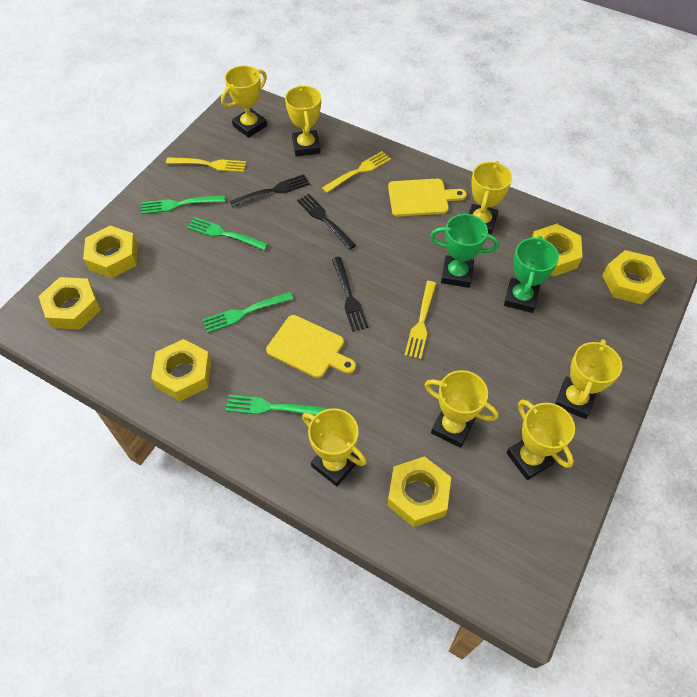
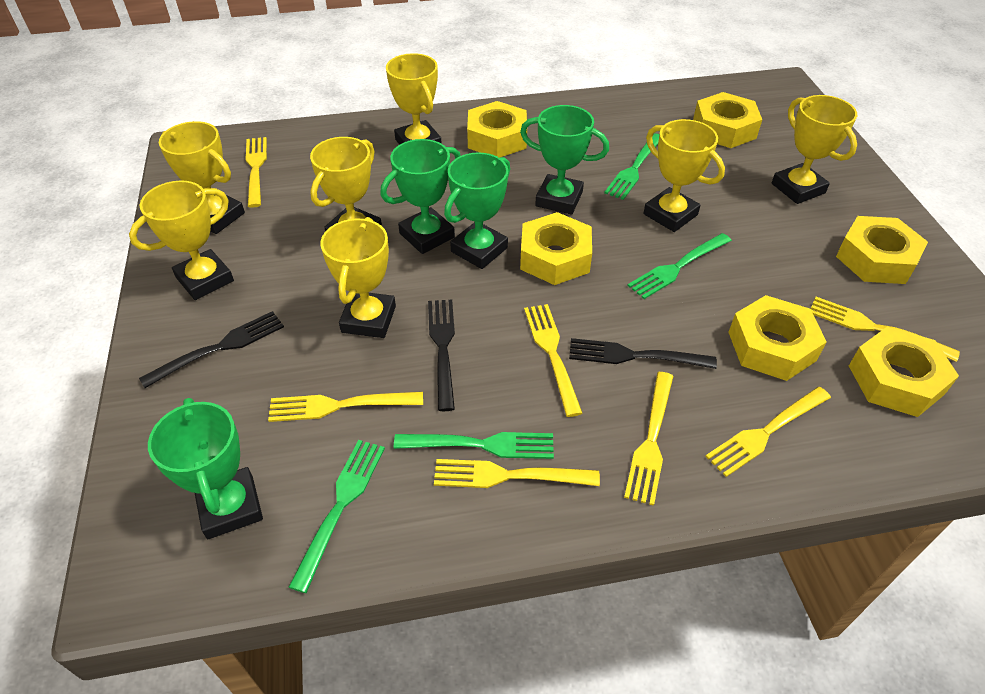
green trophy: 2 -> 4
yellow cutting board: 2 -> 0
yellow fork: 3 -> 7

